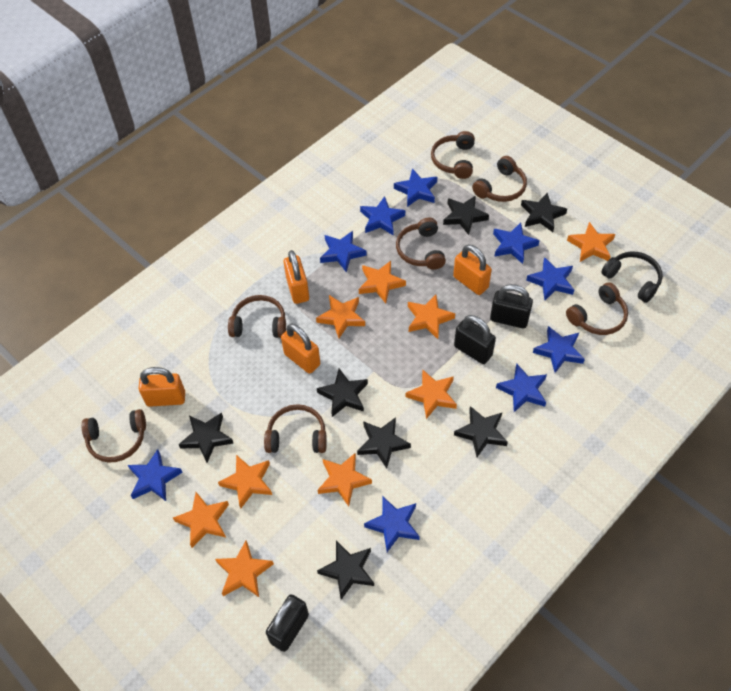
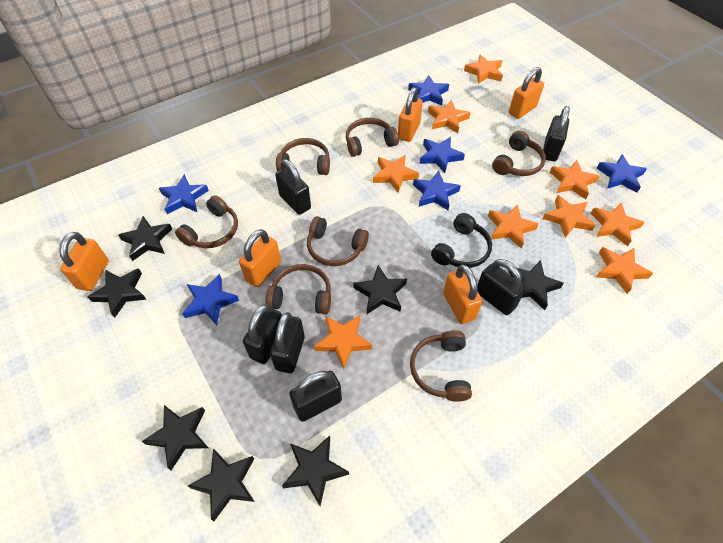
black padlock: 3 -> 6
blue star: 9 -> 6
orange padlock: 4 -> 5

